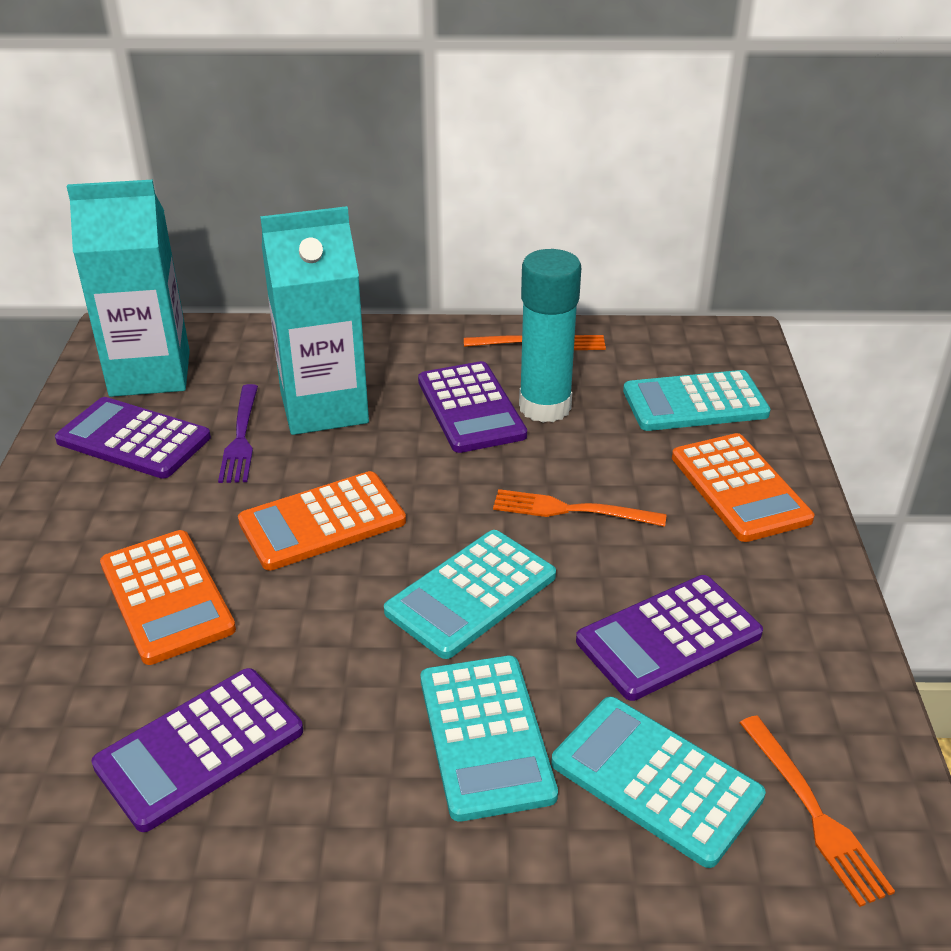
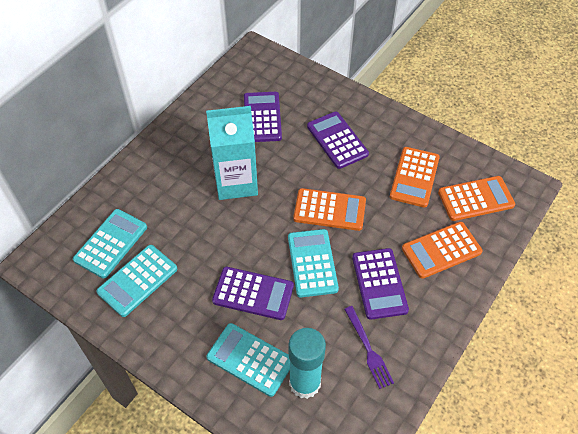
orange calculator: 3 -> 4
orange fork: 3 -> 0
turquoise carton: 2 -> 1

